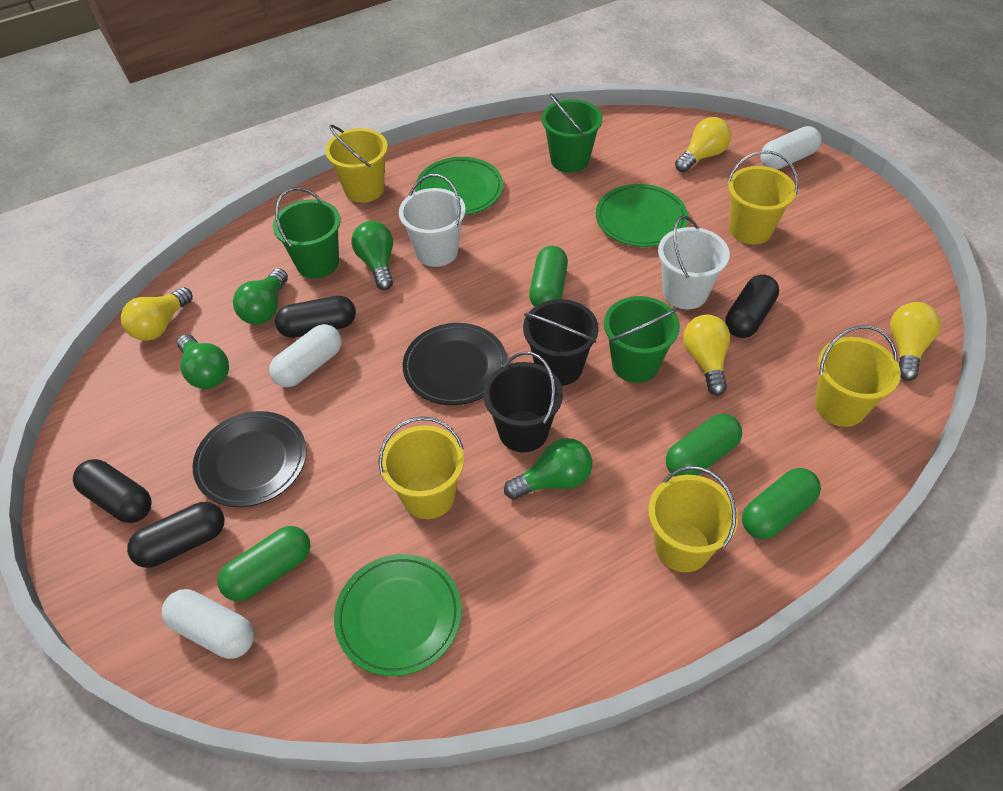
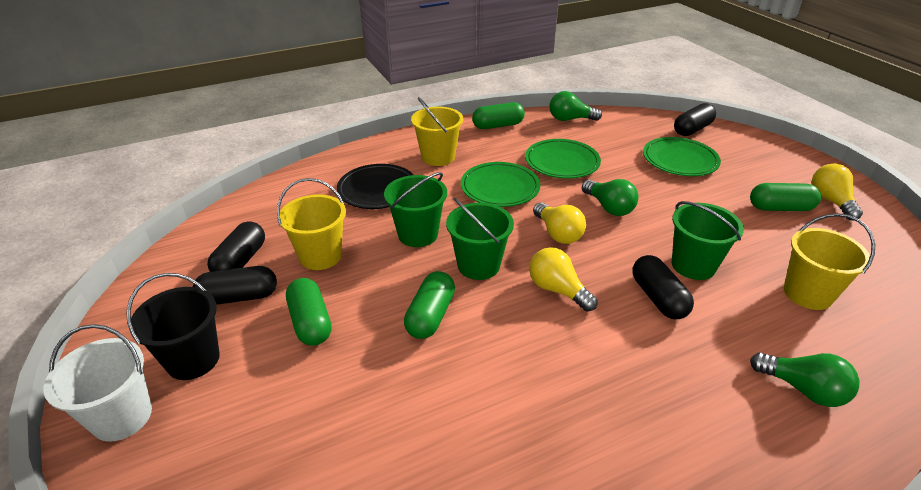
black bucket: 2 -> 1
black plate: 2 -> 1
green light bulb: 4 -> 3
white bucket: 2 -> 1
white capsule: 3 -> 0
yellow bucket: 5 -> 3
yellow light bulb: 4 -> 3

